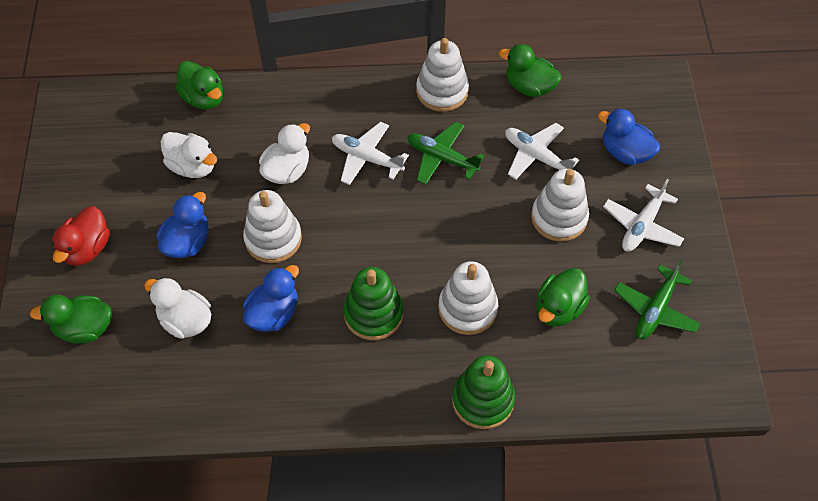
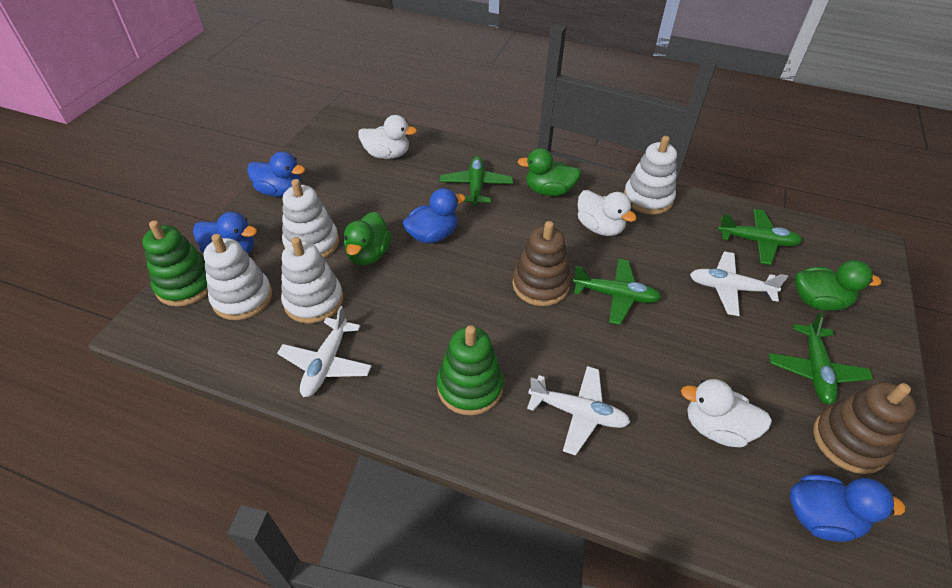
blue duck: 3 -> 4
brown stacking toy: 0 -> 2
green duck: 4 -> 3
green plane: 2 -> 4
red duck: 1 -> 0

